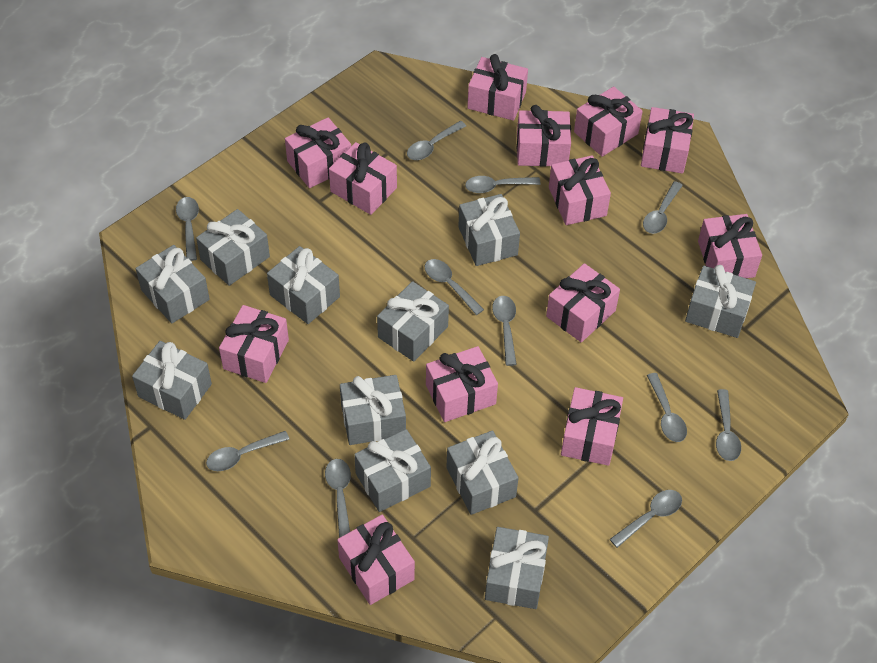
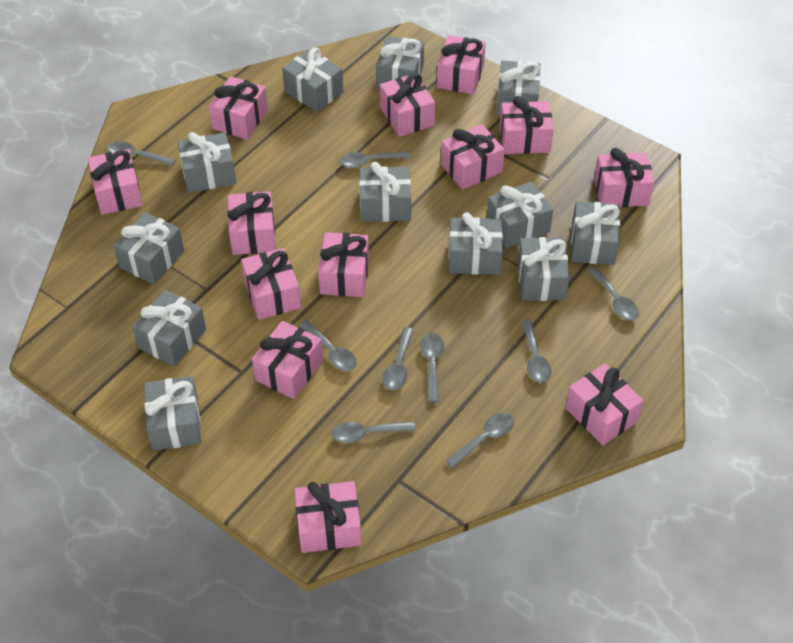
grey gift: 11 -> 12
grey spoon: 11 -> 9

